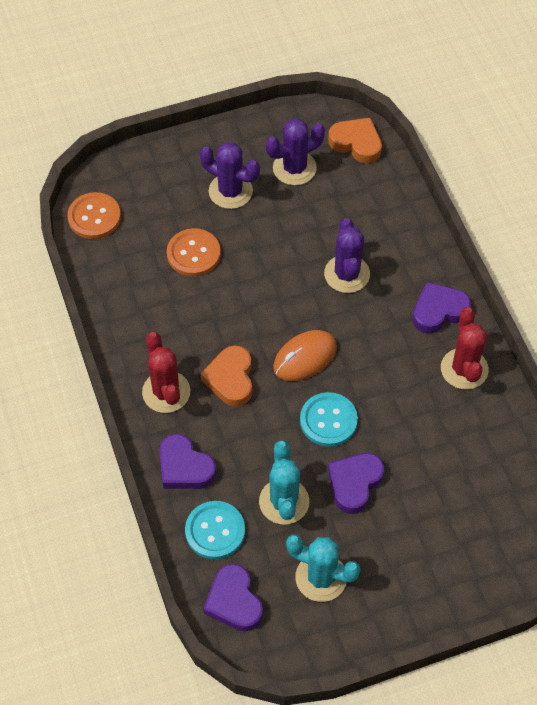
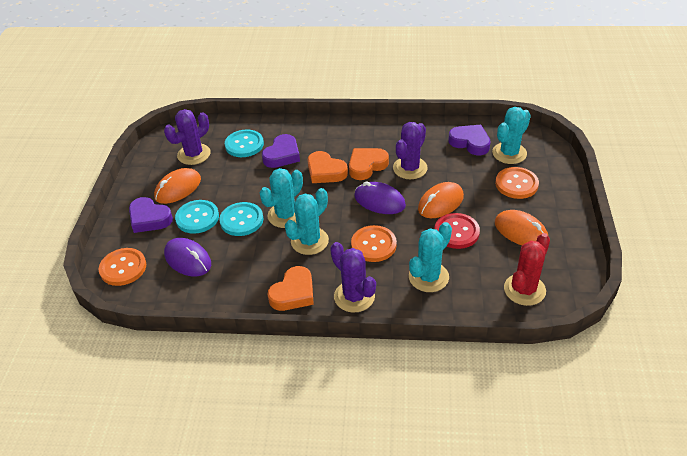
orange button: 2 -> 3
orange heart: 2 -> 3
orange mouse: 1 -> 3
purple heart: 4 -> 3
purple mouse: 0 -> 2
red button: 0 -> 1
red cactus: 2 -> 1
turquoise button: 2 -> 3
turquoise cactus: 2 -> 4

